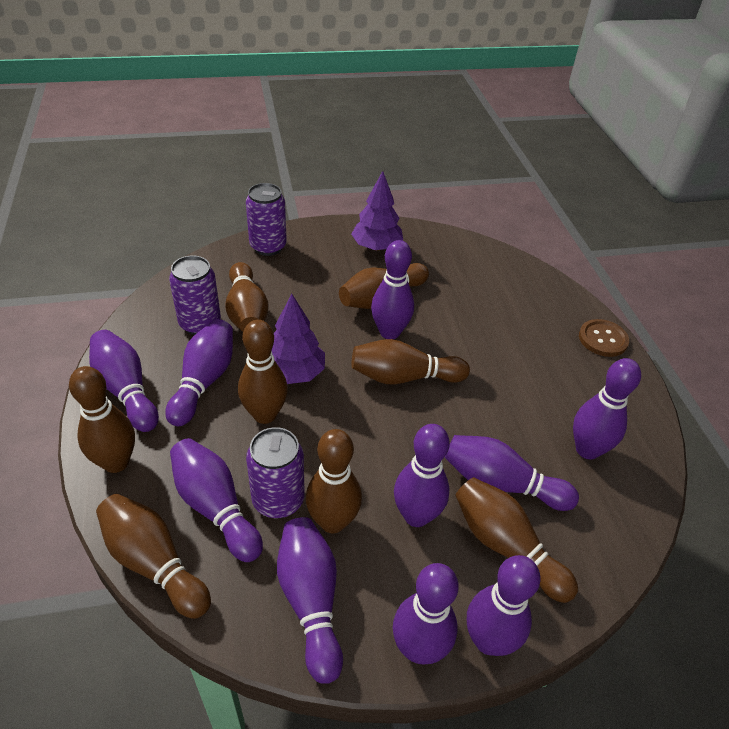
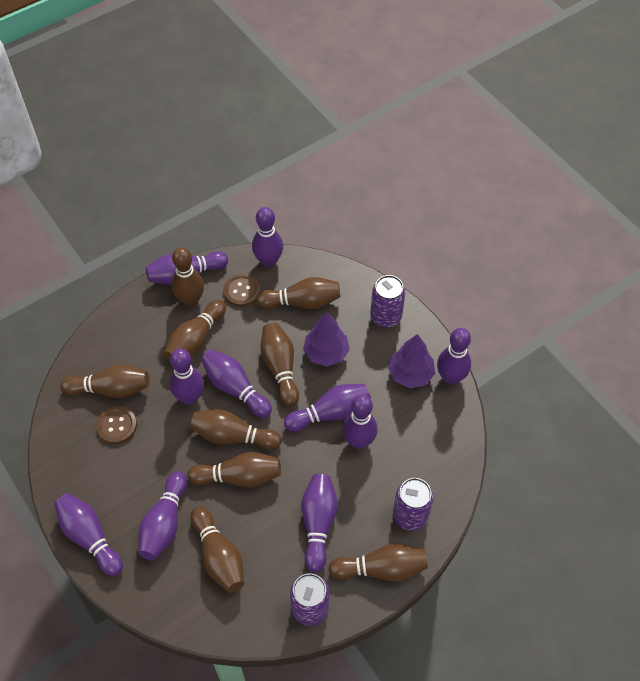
brown bowling pin: 8 -> 9
brown button: 1 -> 2

